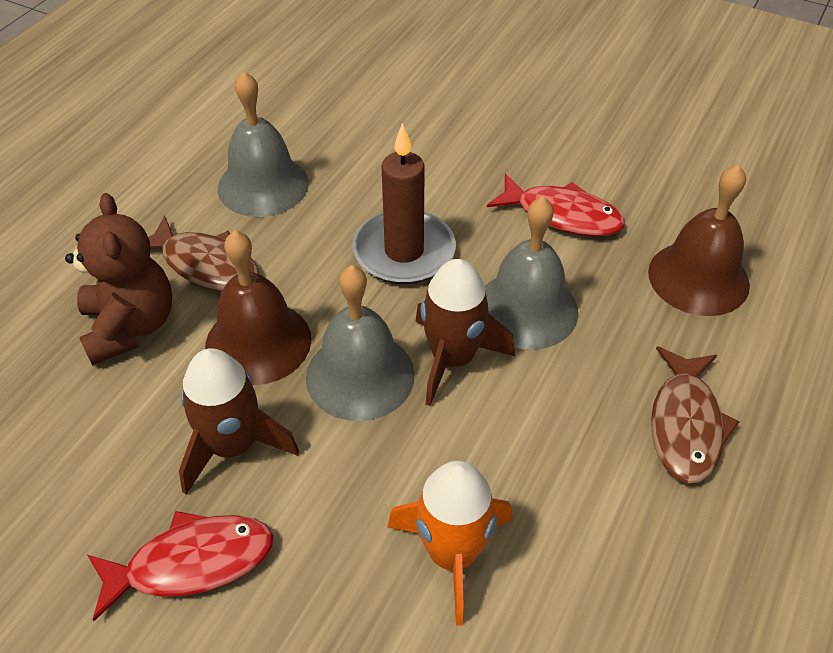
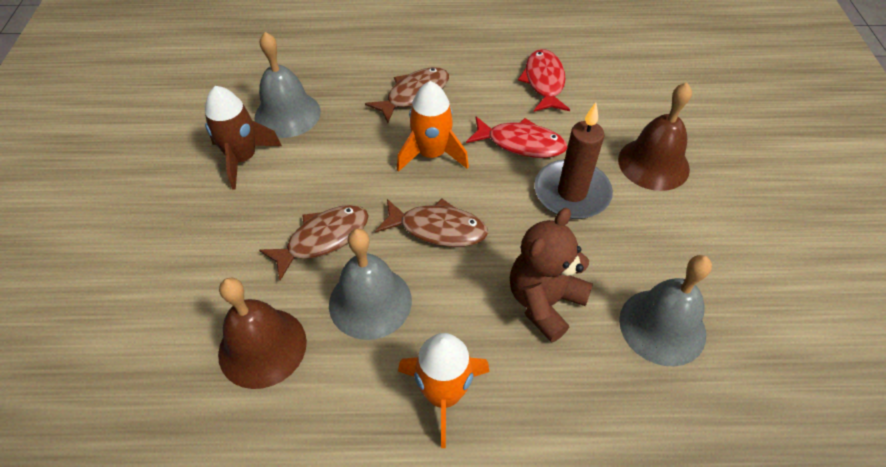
brown fish: 2 -> 3
brown rocket: 2 -> 1
orange rocket: 1 -> 2

